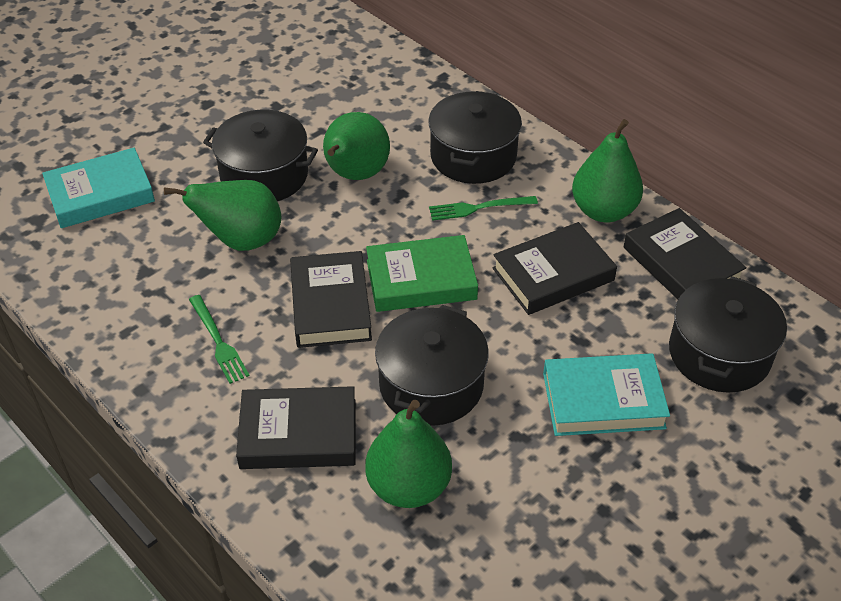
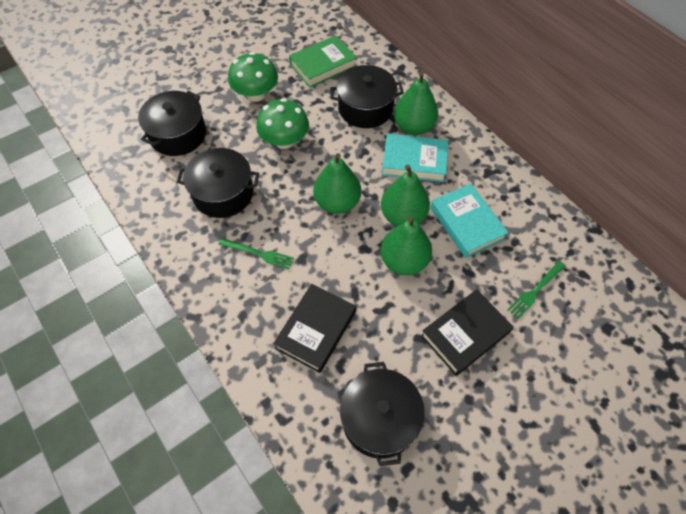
black book: 4 -> 2
green mushroom: 0 -> 2

